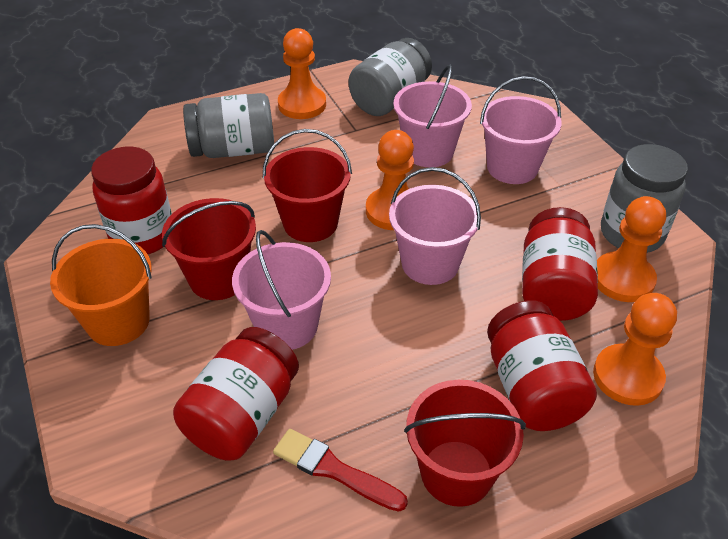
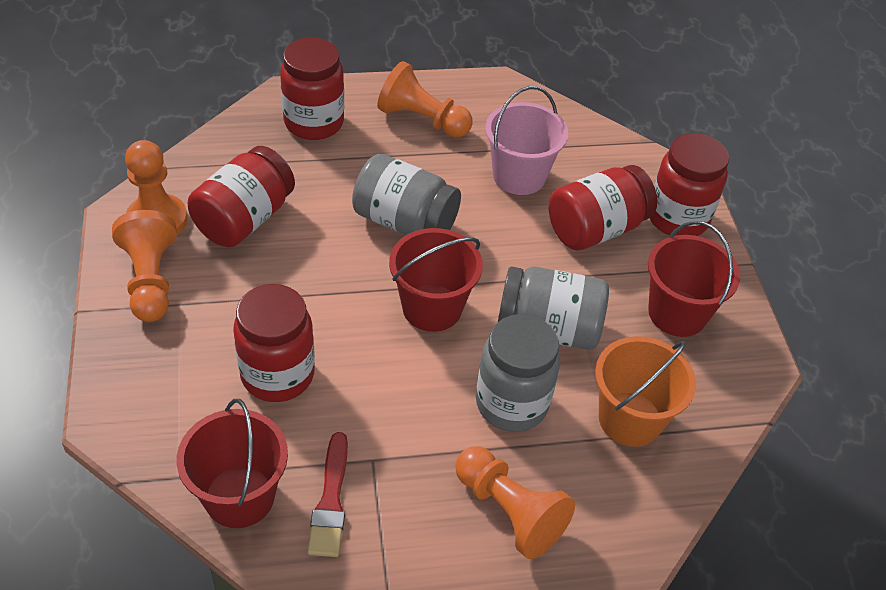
pink bucket: 4 -> 1
red jar: 4 -> 5

